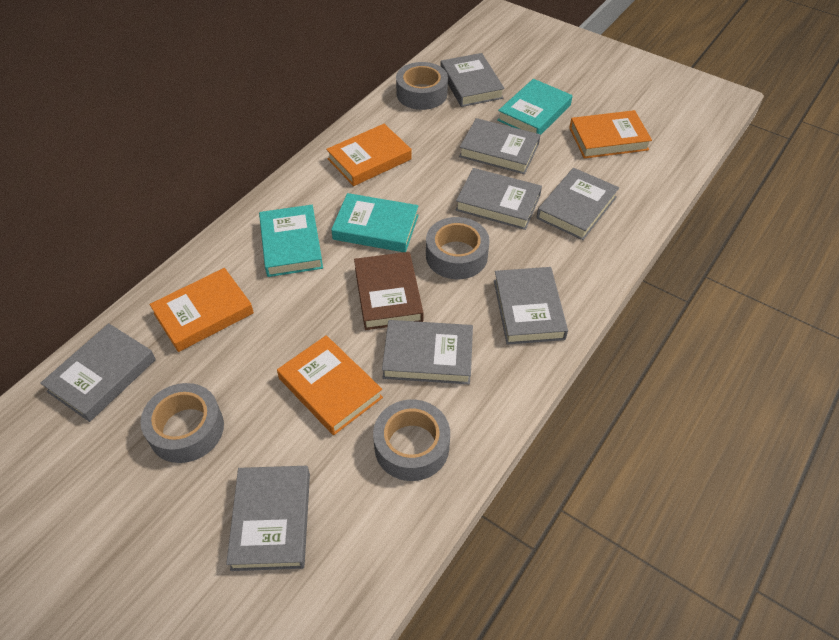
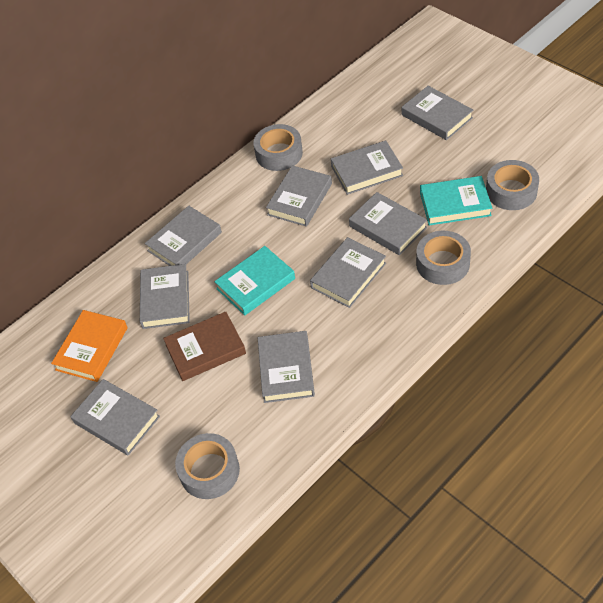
grey book: 8 -> 9
orange book: 4 -> 1
turquoise book: 3 -> 2

